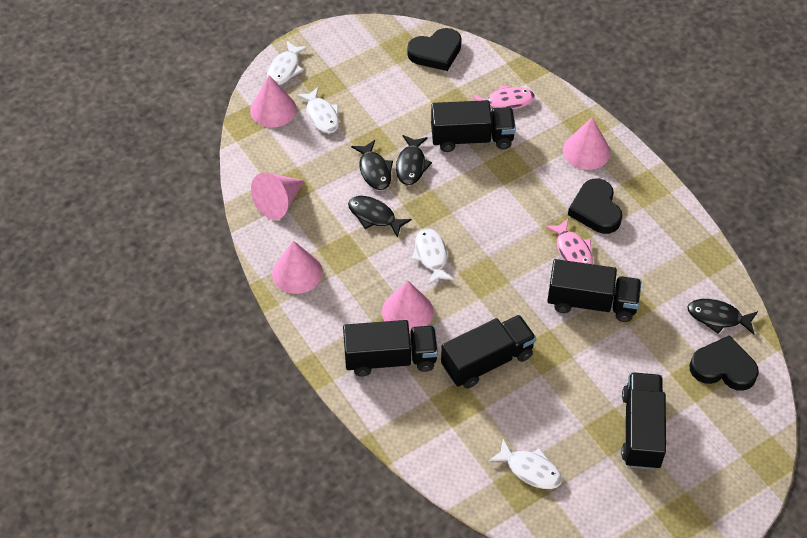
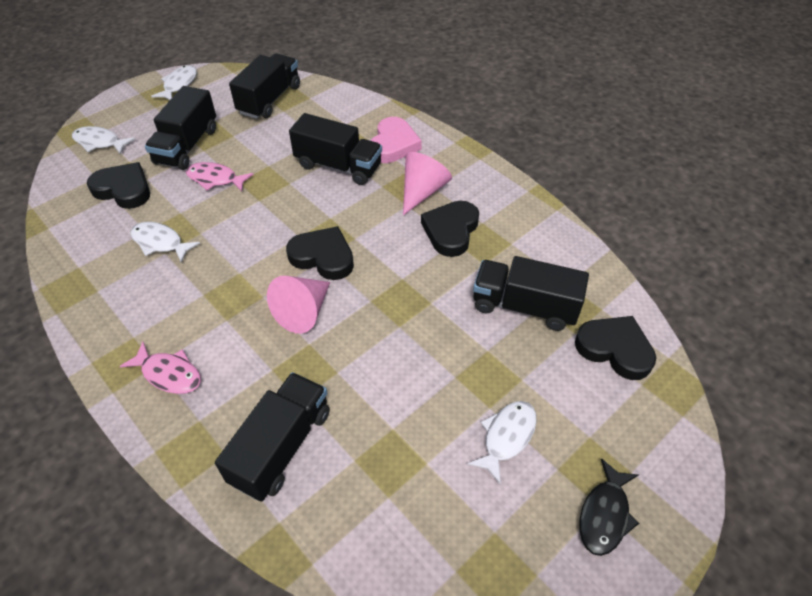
black fish: 4 -> 1
black heart: 3 -> 4
pink cone: 5 -> 2
pink heart: 0 -> 1

